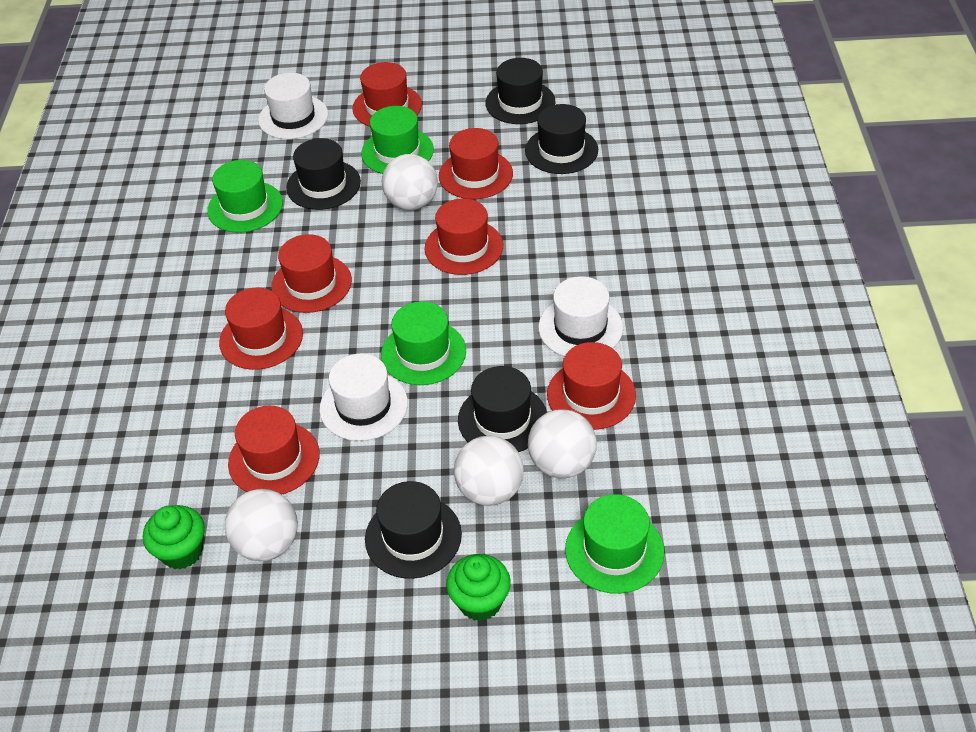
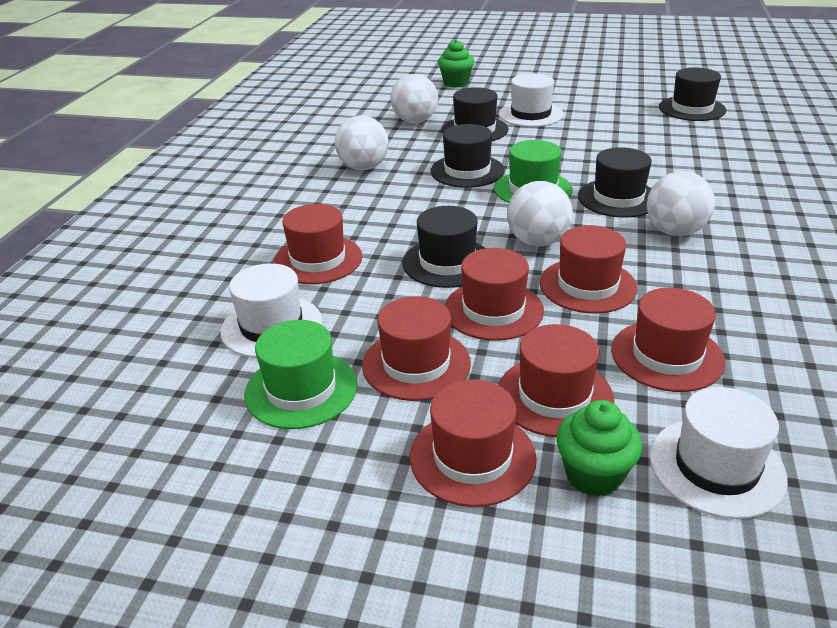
green hat: 4 -> 2

